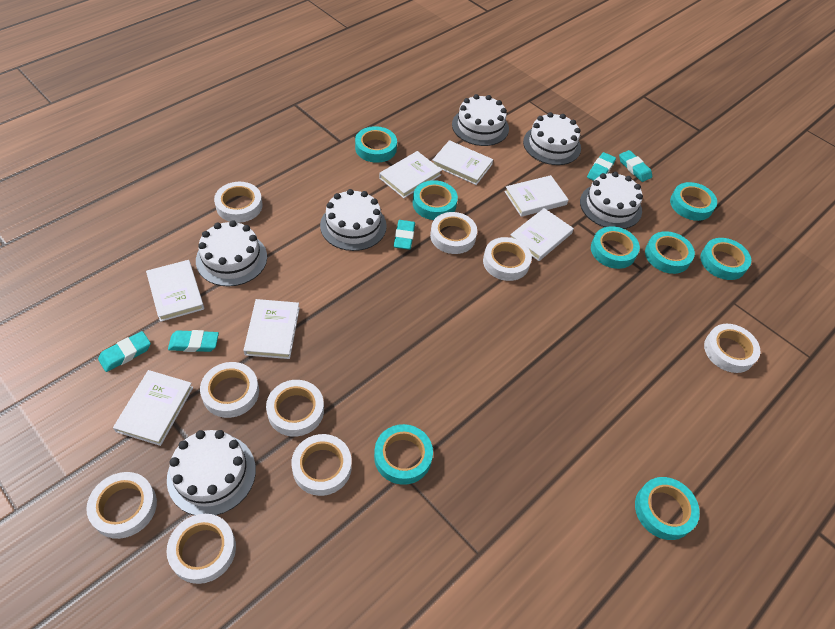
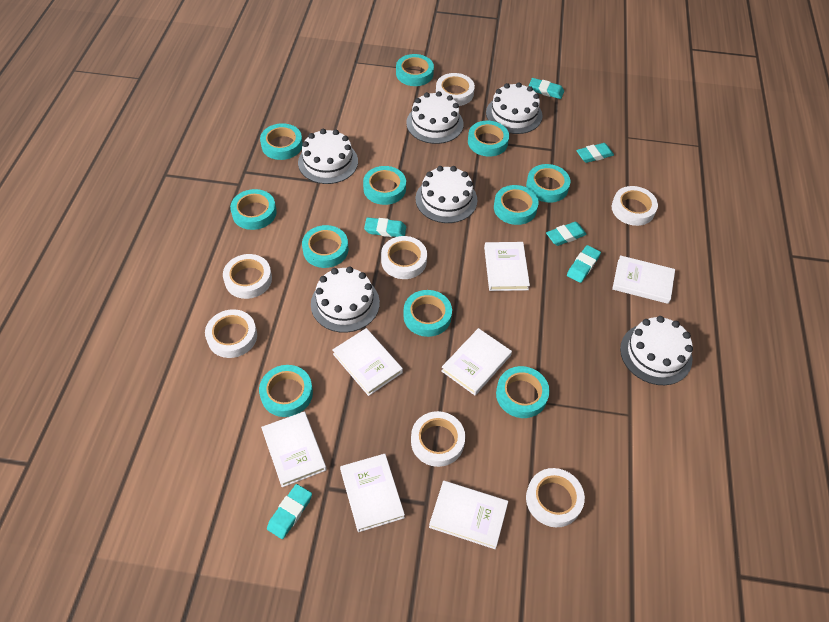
turquoise eraser: 5 -> 6
turquoise tape: 8 -> 11
white tape: 9 -> 7

